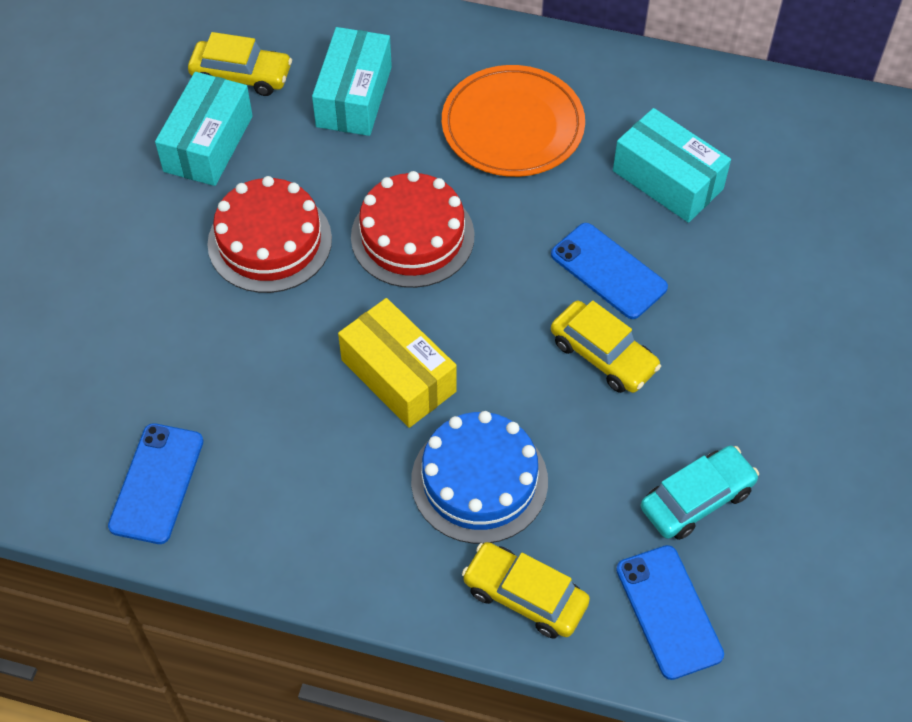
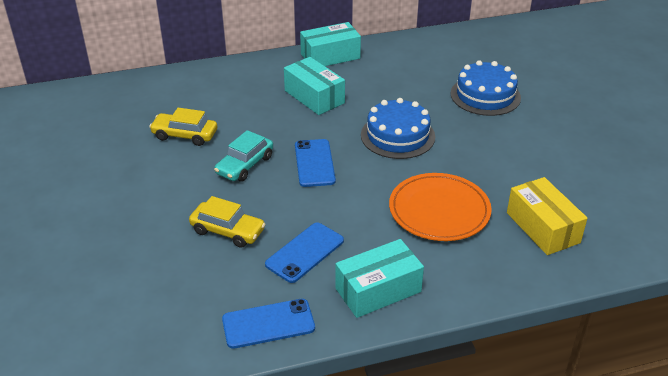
blue cake: 1 -> 2
red cake: 2 -> 0
yellow car: 3 -> 2

